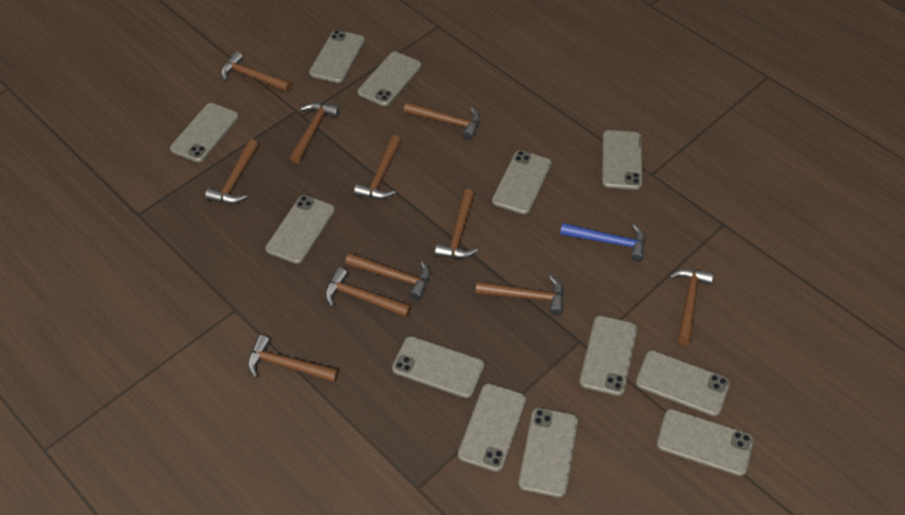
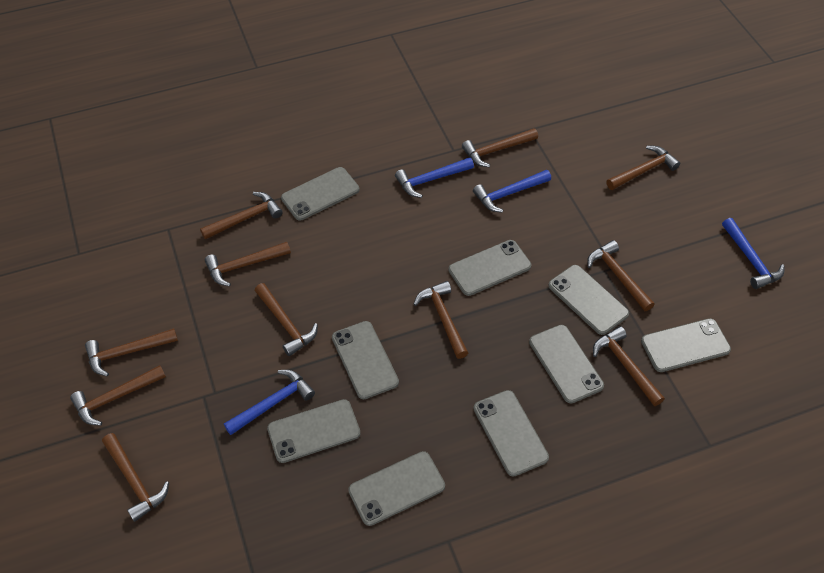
blue hammer: 1 -> 4
grey phone: 12 -> 9

